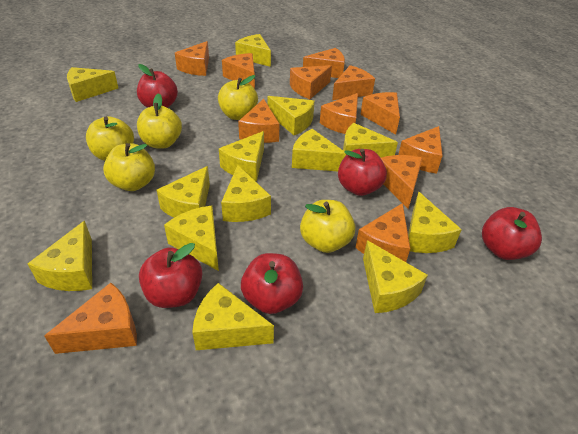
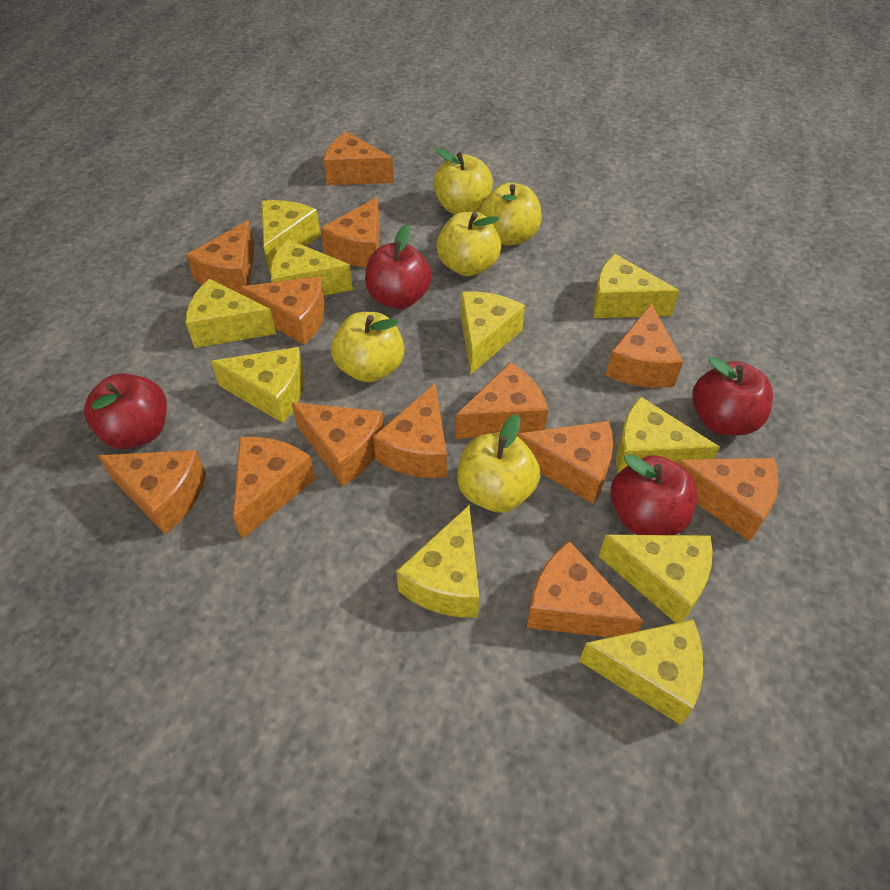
orange cheese: 12 -> 13
red apple: 5 -> 4
yellow cheese: 13 -> 10

